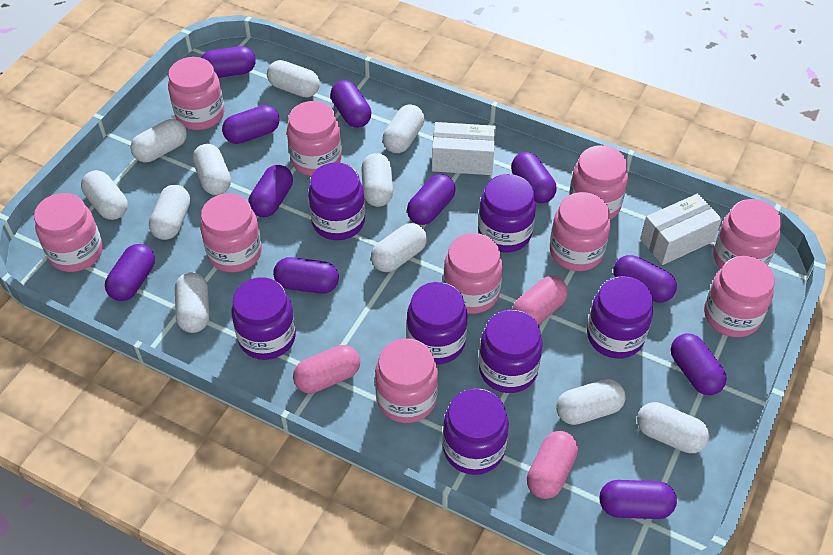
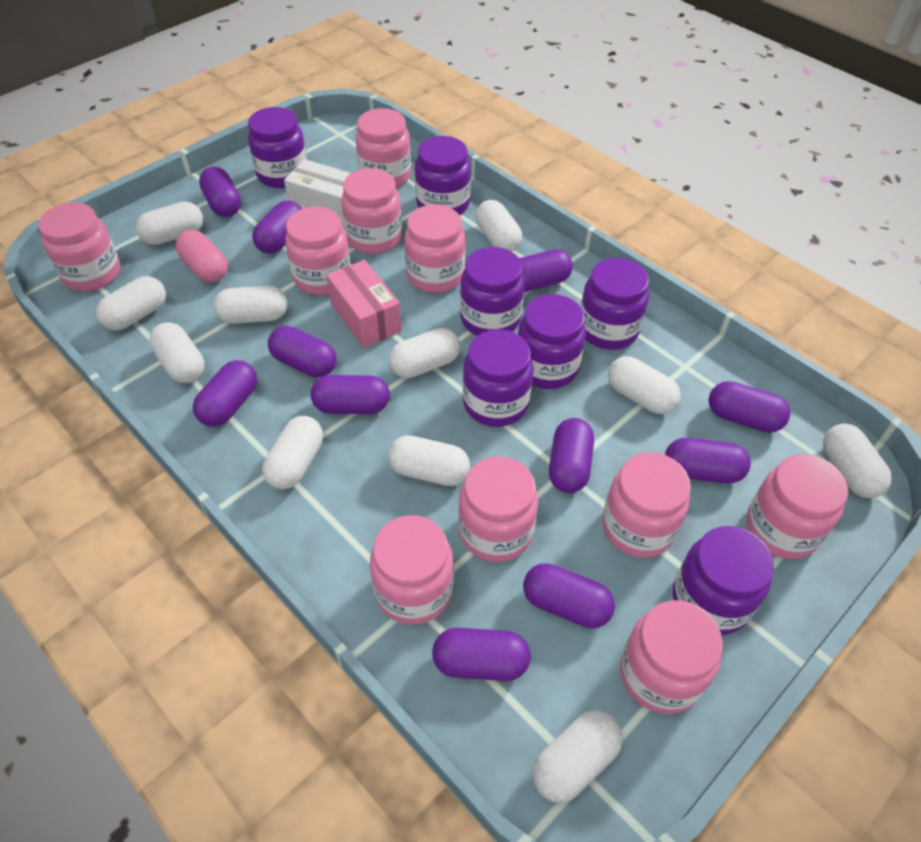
pink box: 0 -> 1
pink capsule: 3 -> 1
white box: 2 -> 1

